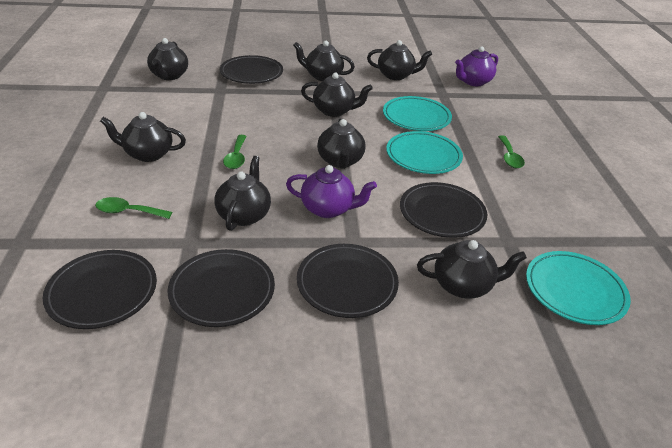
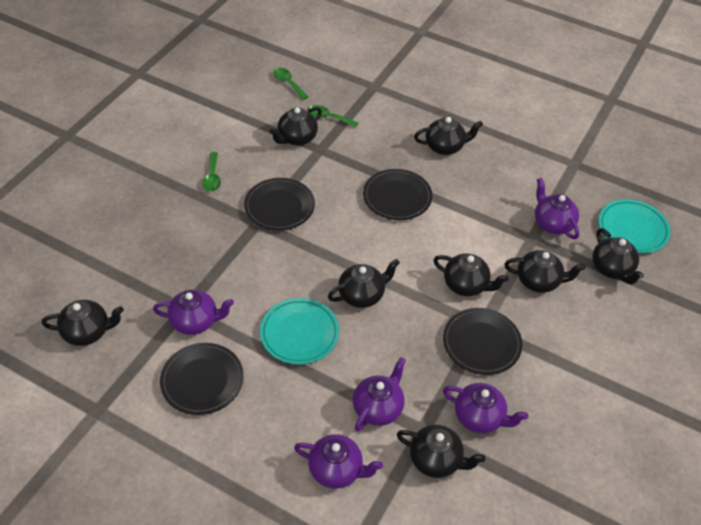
black plate: 5 -> 4
purple teapot: 2 -> 5
turquoise plate: 3 -> 2

